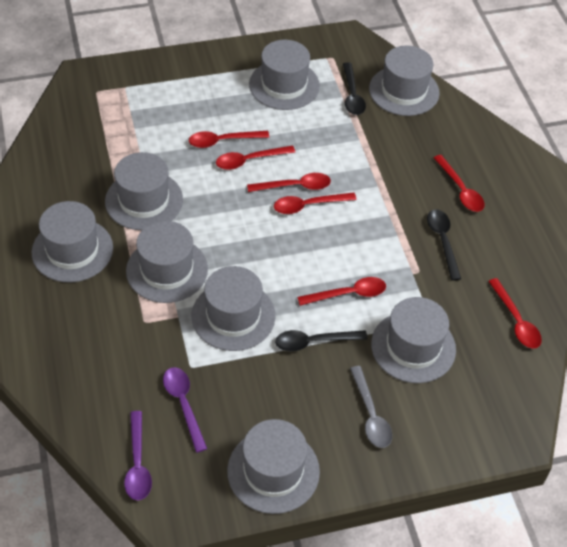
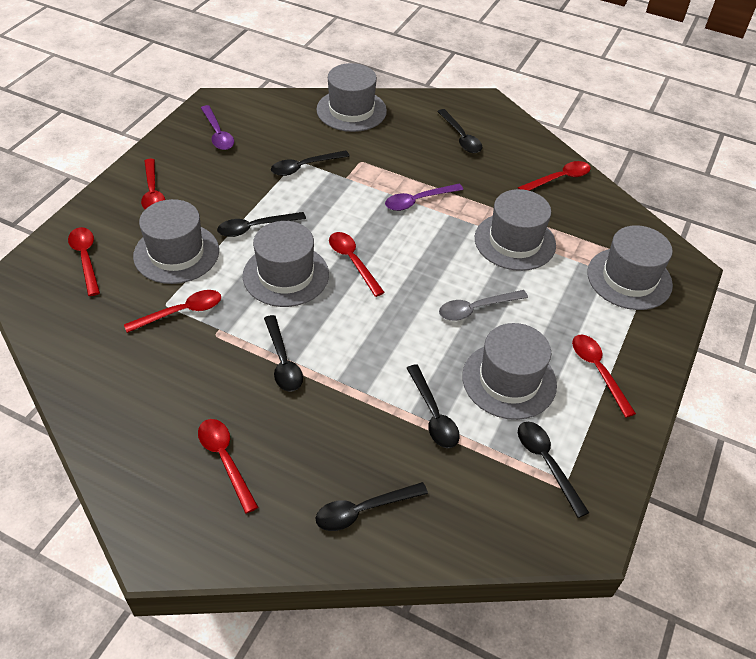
black spoon: 3 -> 7
grey hat: 8 -> 6

